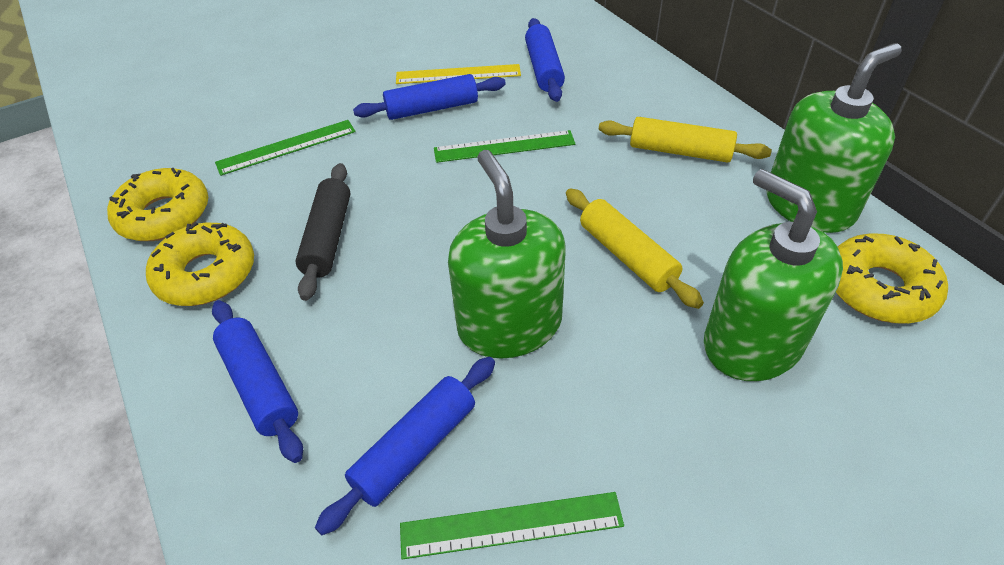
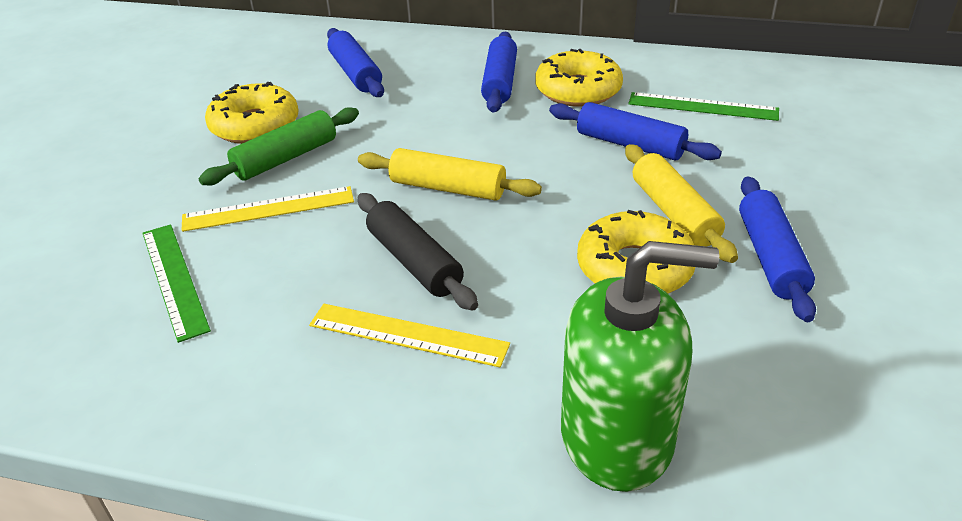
green rolling pin: 0 -> 1
green ruler: 3 -> 2
green soap dispenser: 3 -> 1
yellow ruler: 1 -> 2

